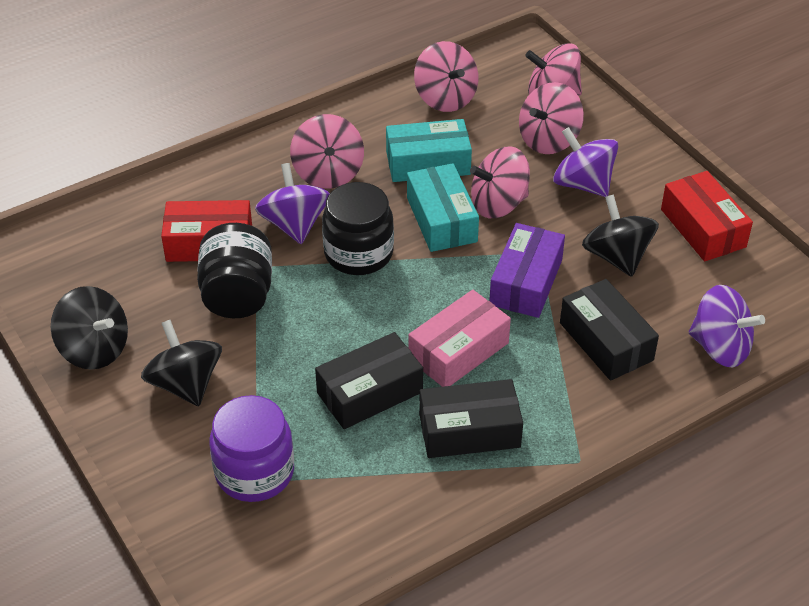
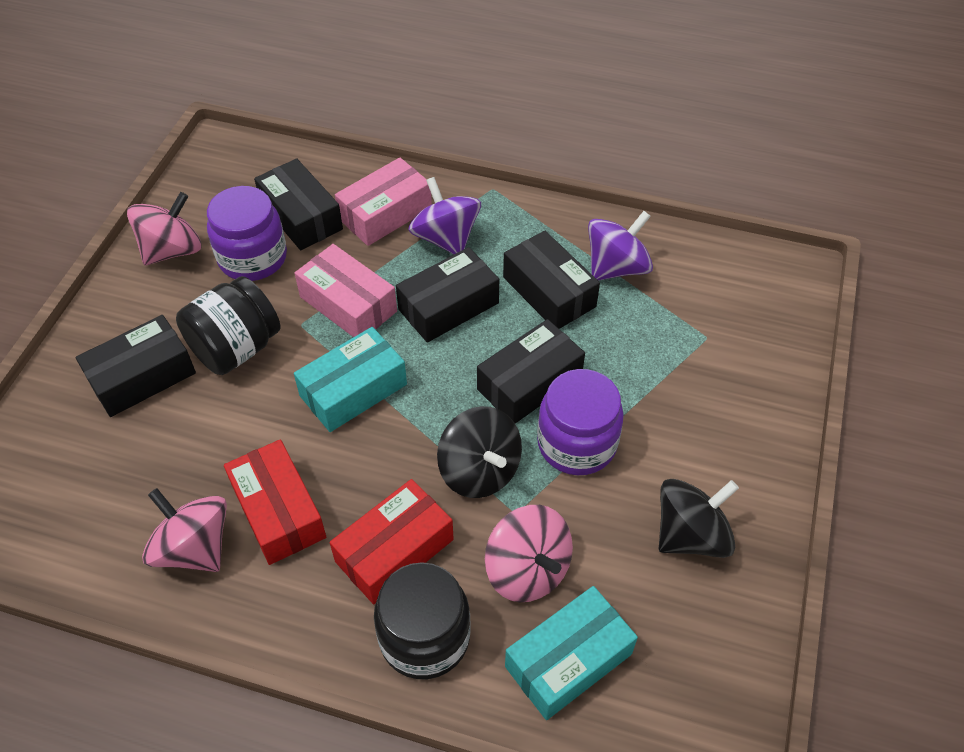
black box: 3 -> 5
black spinning top: 3 -> 2
pink box: 1 -> 2
pink spinning top: 5 -> 3
purple box: 1 -> 0
purple jar: 1 -> 2
purple spinning top: 3 -> 2

